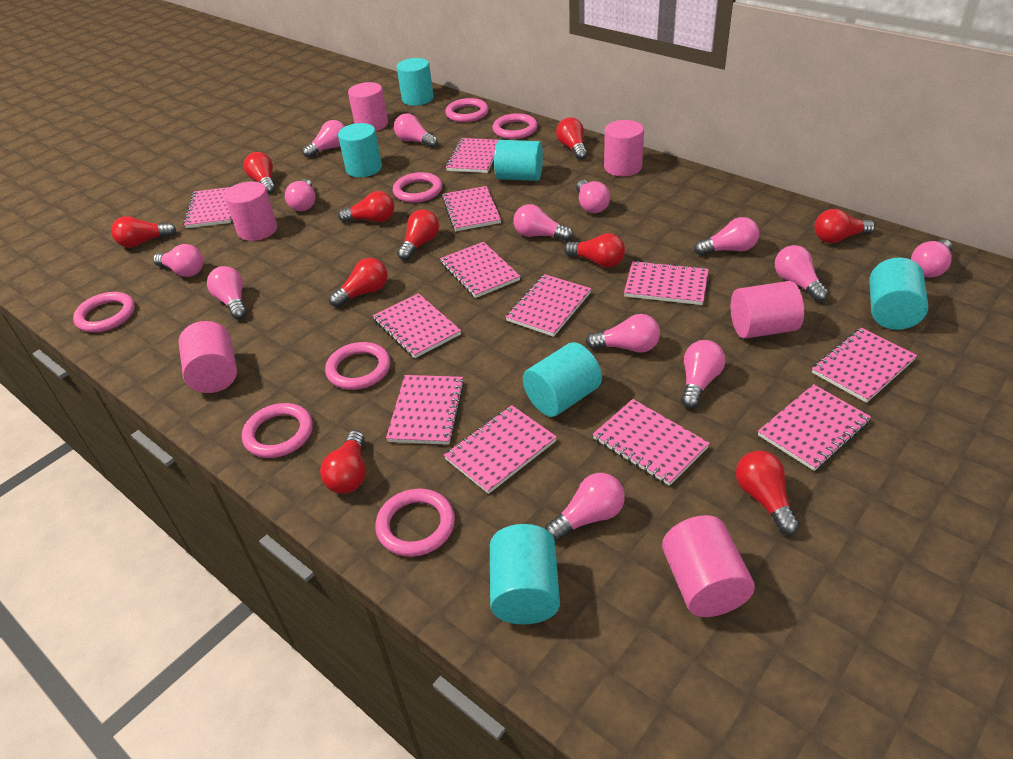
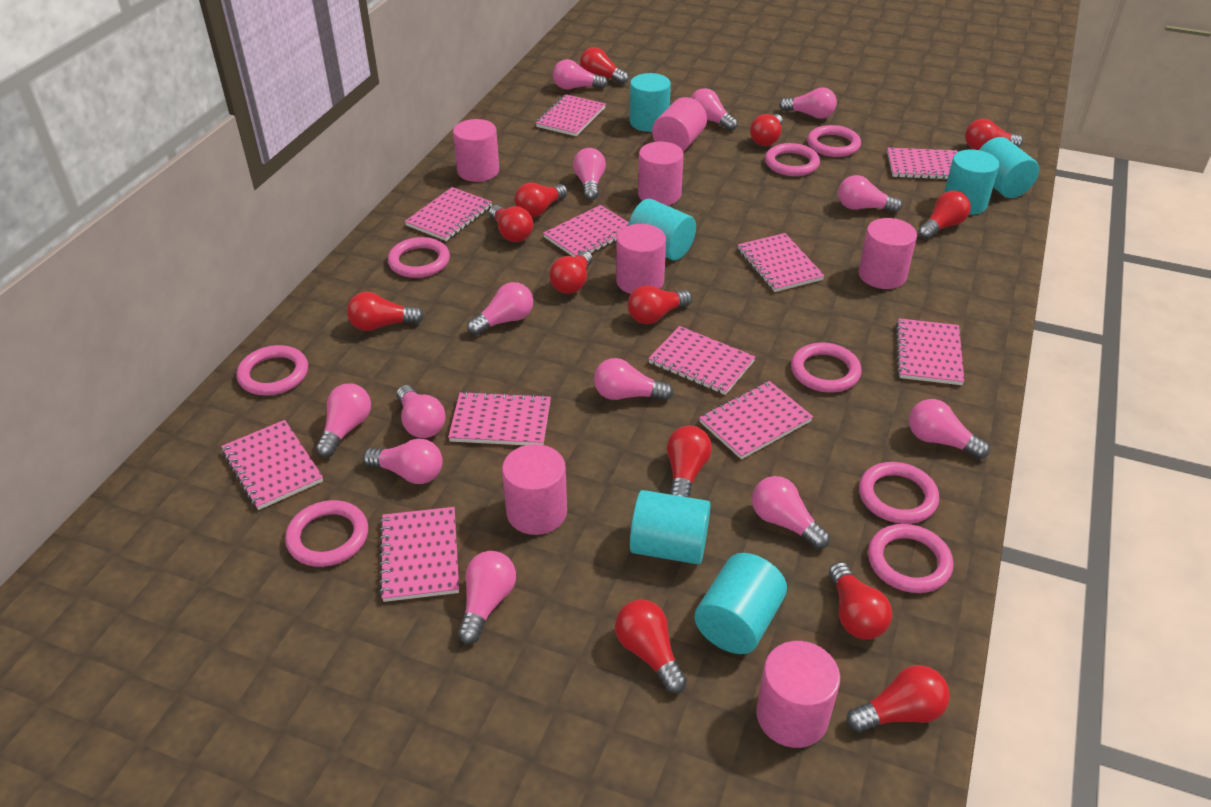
pink cylinder: 6 -> 7
pink notebook: 12 -> 11
pink ring: 7 -> 8
red light bulb: 10 -> 13

